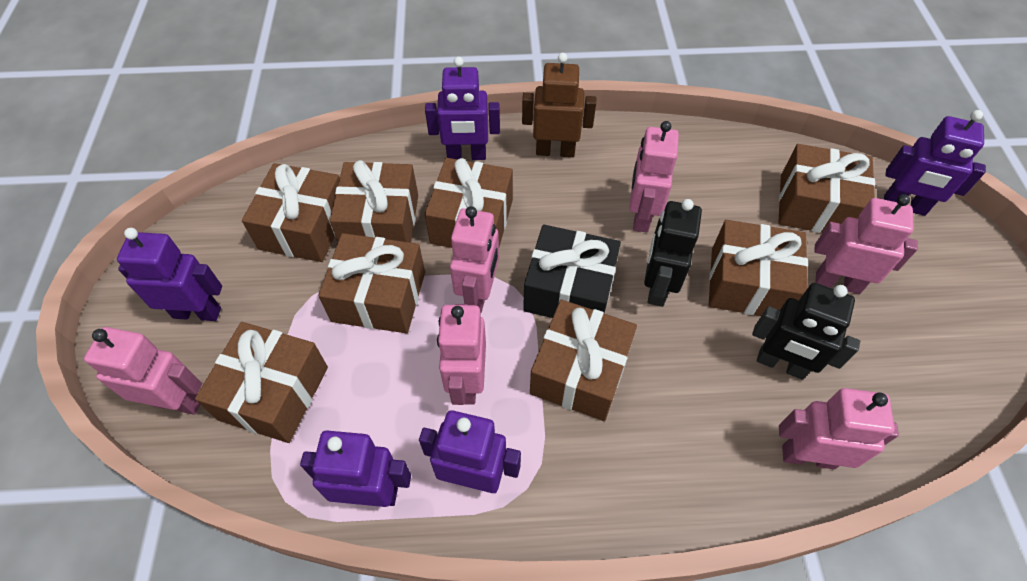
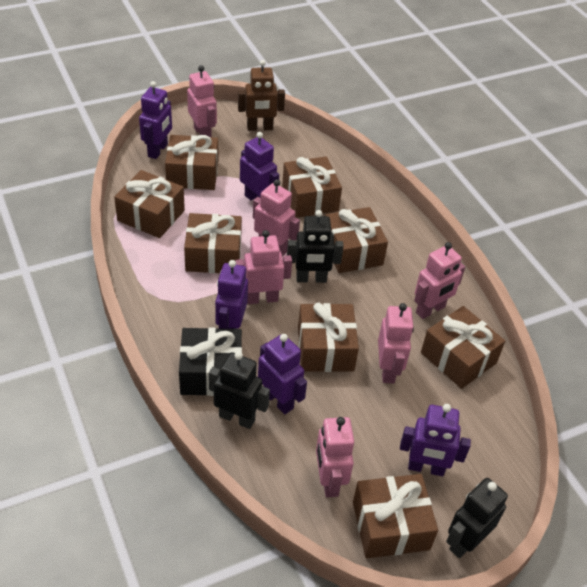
black robot: 2 -> 3

